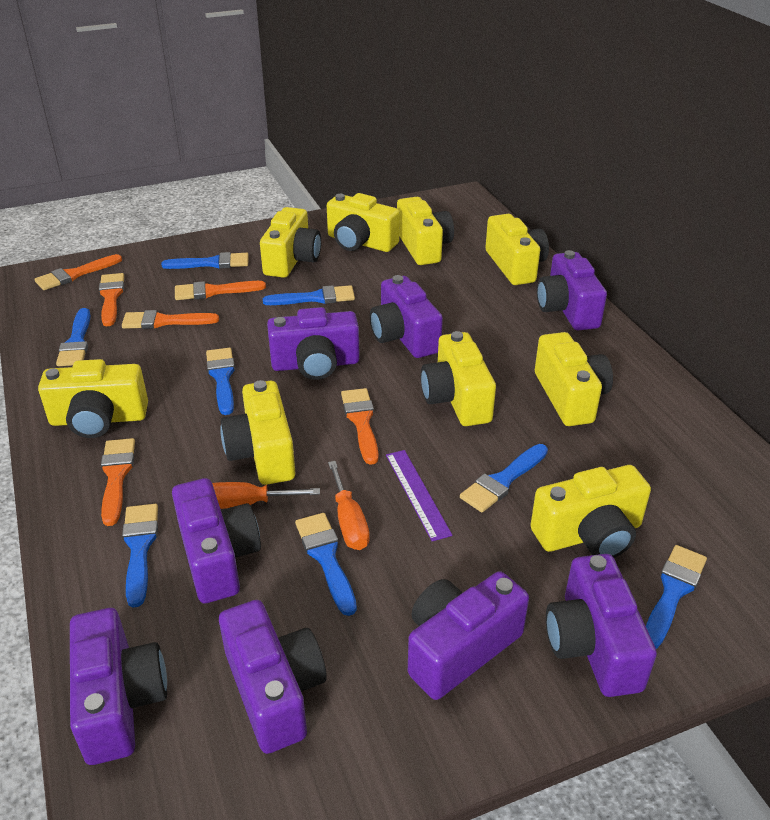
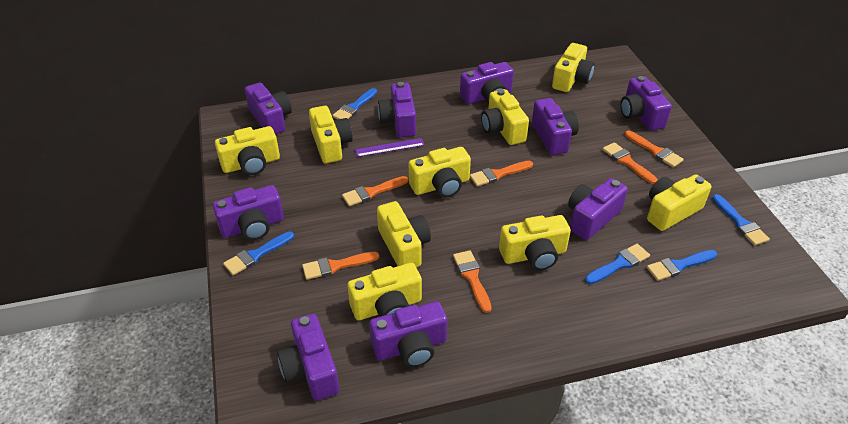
blue brush: 8 -> 5
orange screwdriver: 2 -> 0
purple camera: 8 -> 9

